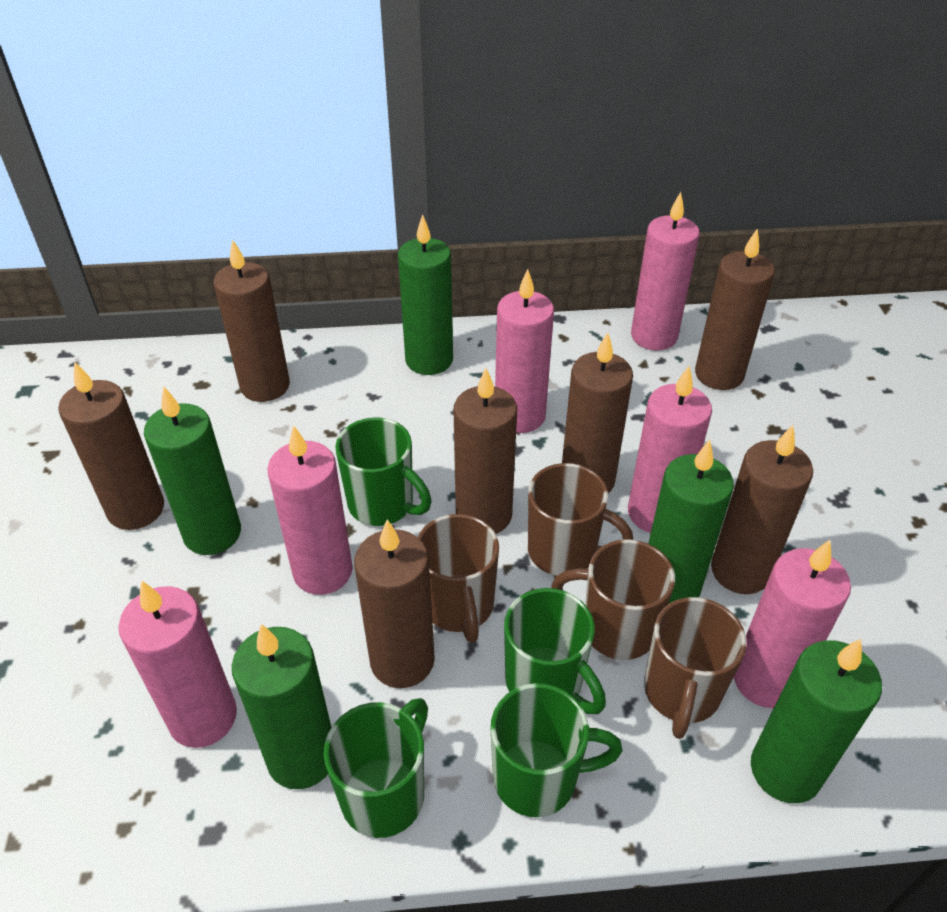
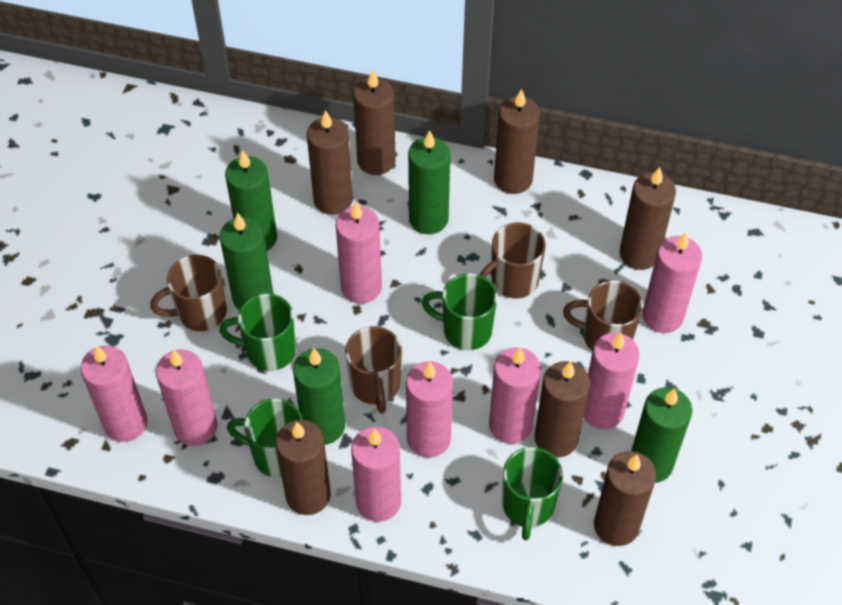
pink candle: 6 -> 8

